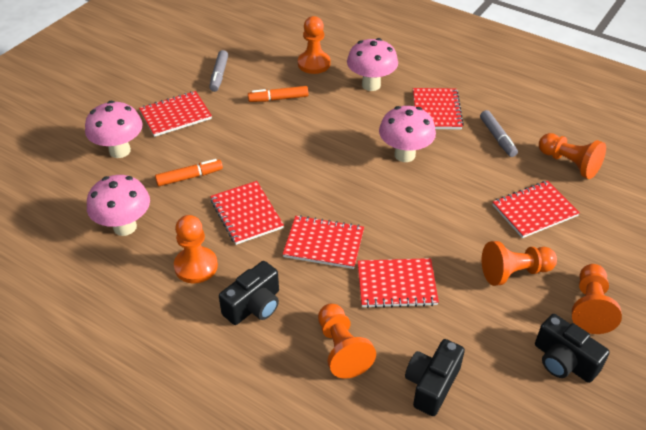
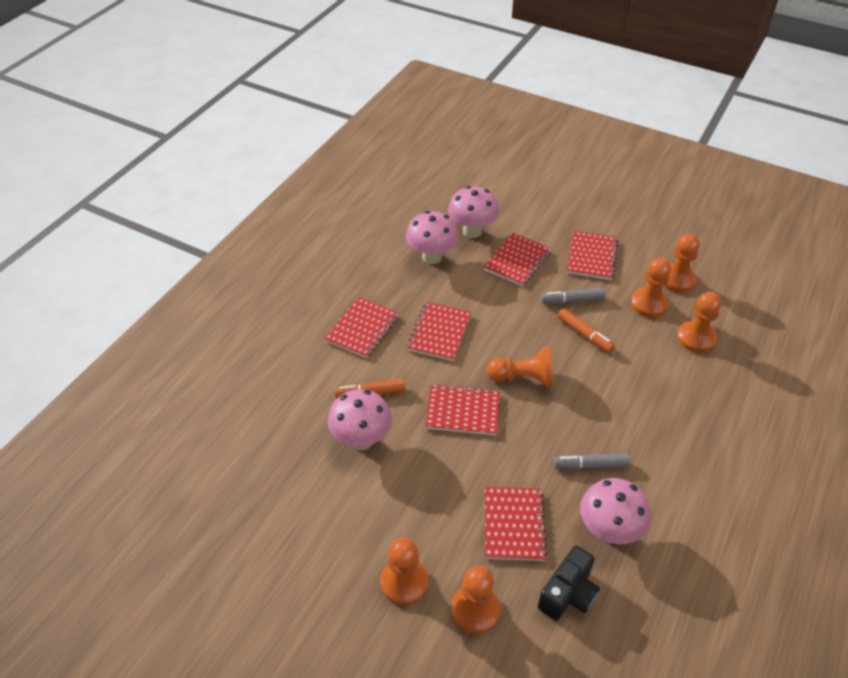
black camera: 3 -> 1

